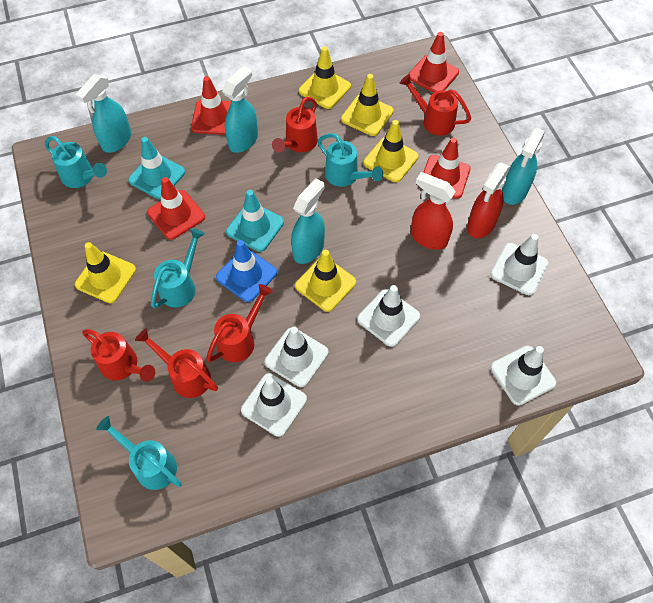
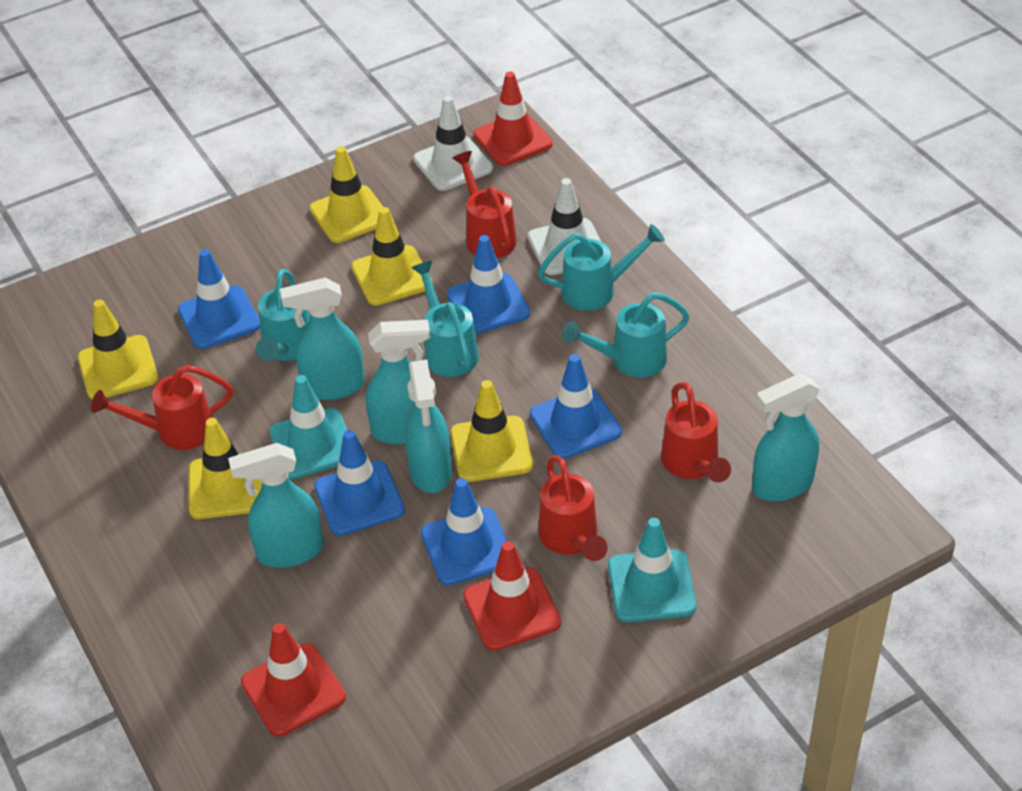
blue traffic cone: 1 -> 5
red spray bottle: 2 -> 0
red traffic cone: 4 -> 3
red watering can: 5 -> 4
turquoise spray bottle: 4 -> 5
white traffic cone: 5 -> 2

